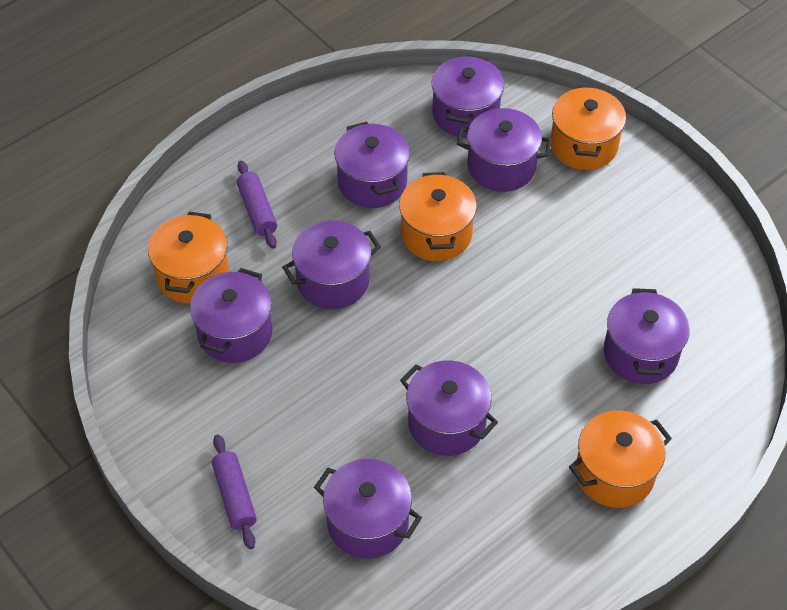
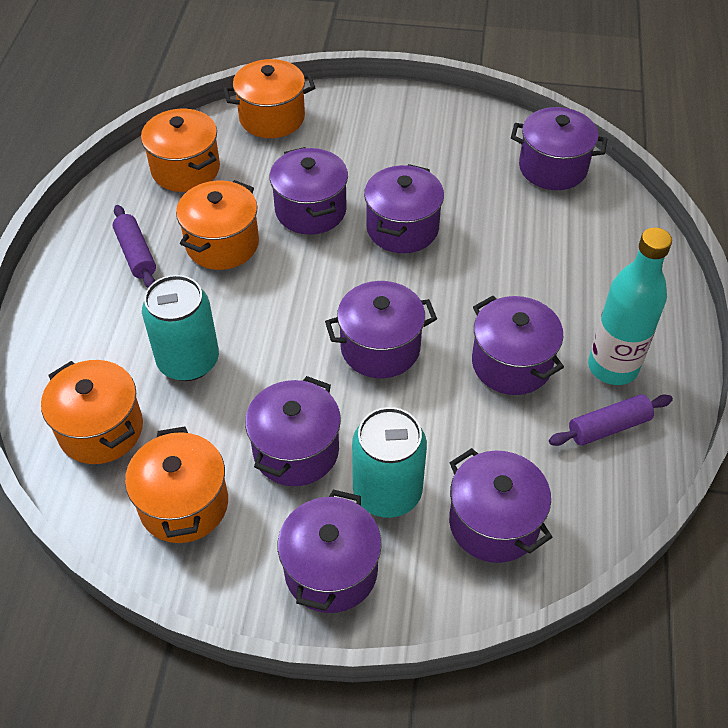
orange pot: 4 -> 5
turquoise bottle: 0 -> 1
turquoise can: 0 -> 2

